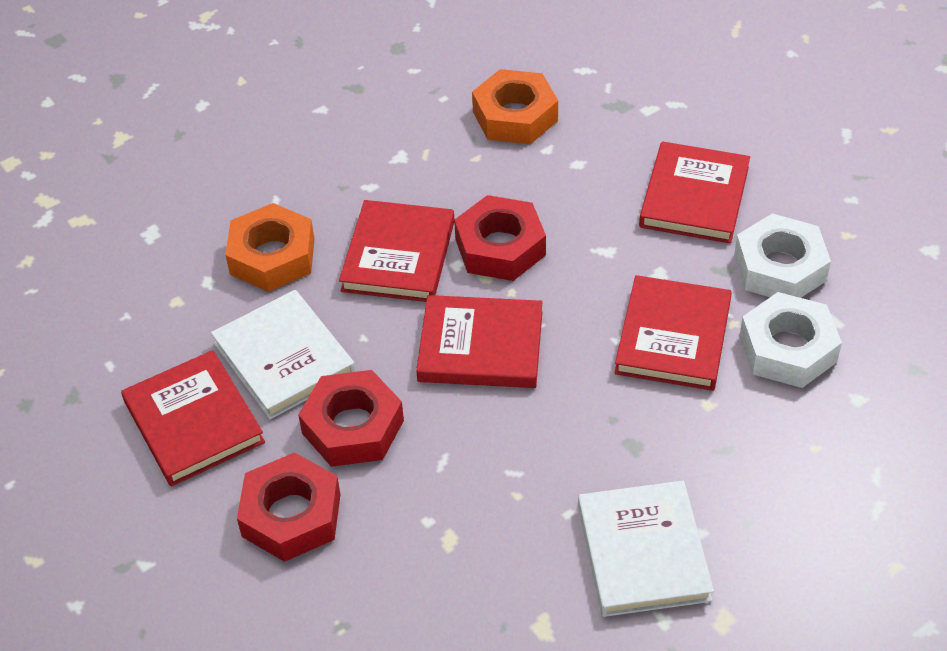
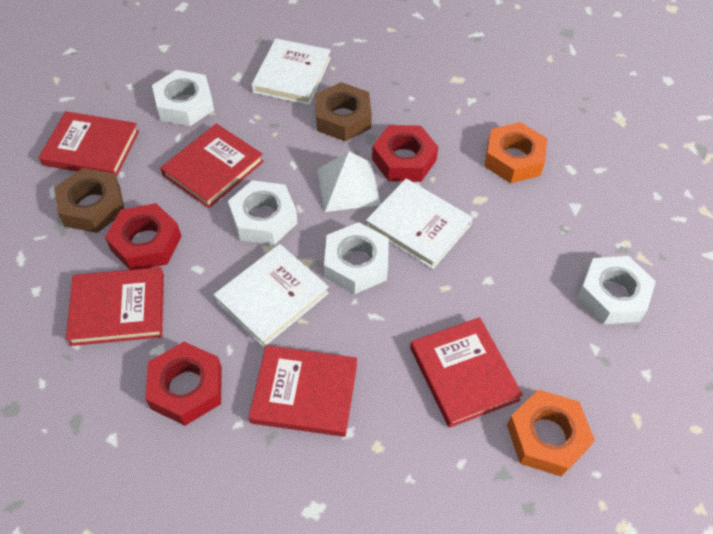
brown nut: 0 -> 2
white book: 2 -> 3
white nut: 2 -> 4
white pyramid: 0 -> 1

